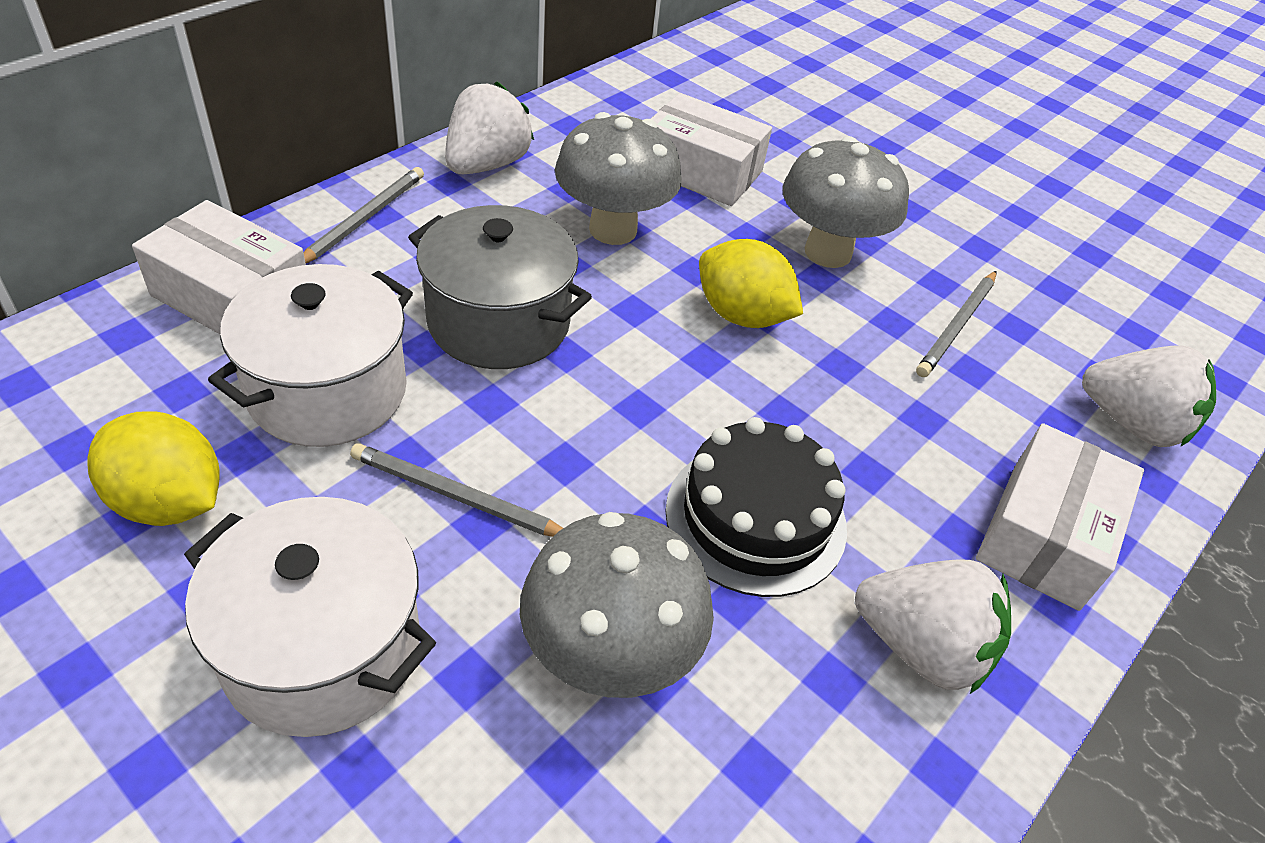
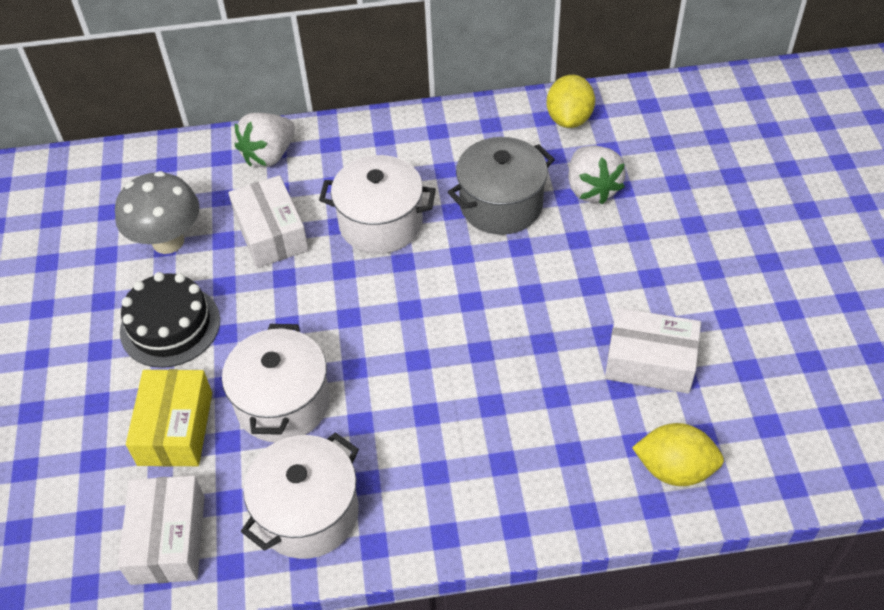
grey mushroom: 3 -> 1
grey pencil: 3 -> 0
white pot: 2 -> 3
white strawberry: 3 -> 2
yellow box: 0 -> 1

